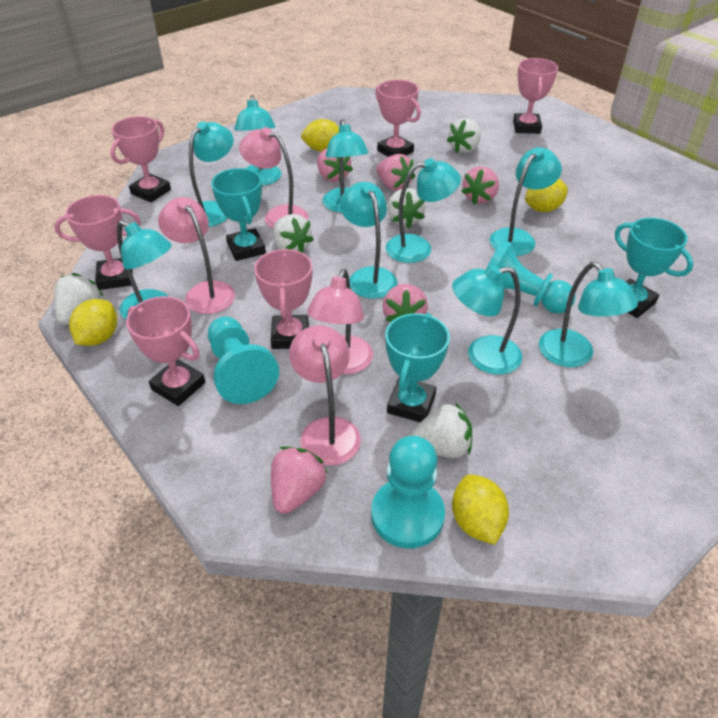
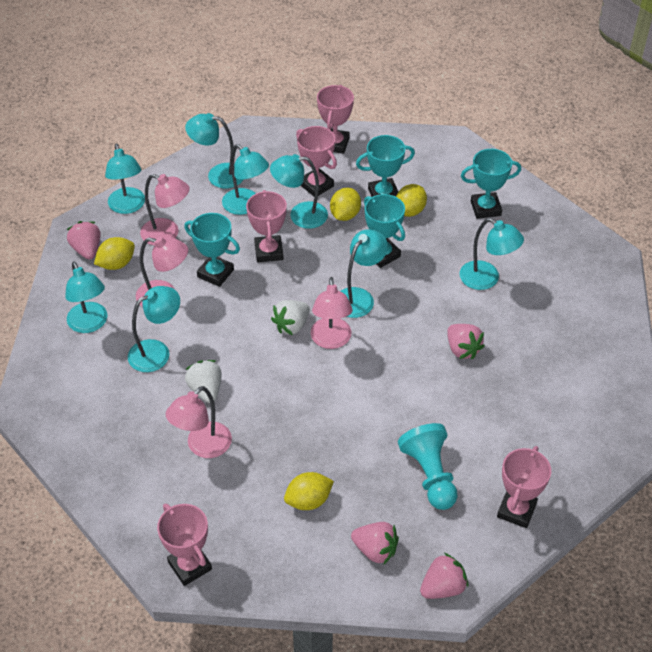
pink strawberry: 5 -> 4
pink trophy: 6 -> 5
turquoise lamp: 9 -> 8
turquoise pawn: 3 -> 1
turquoise trophy: 3 -> 4
white strawberry: 5 -> 2

